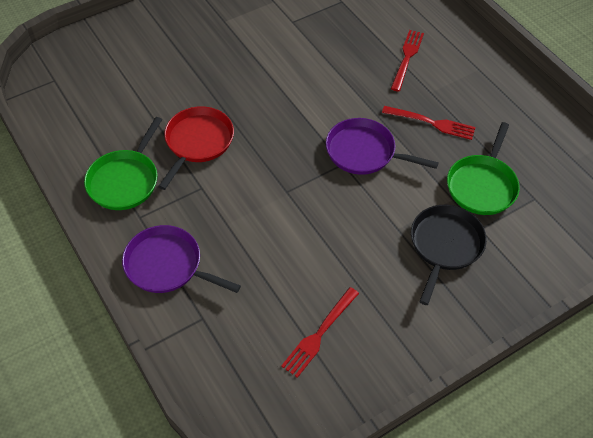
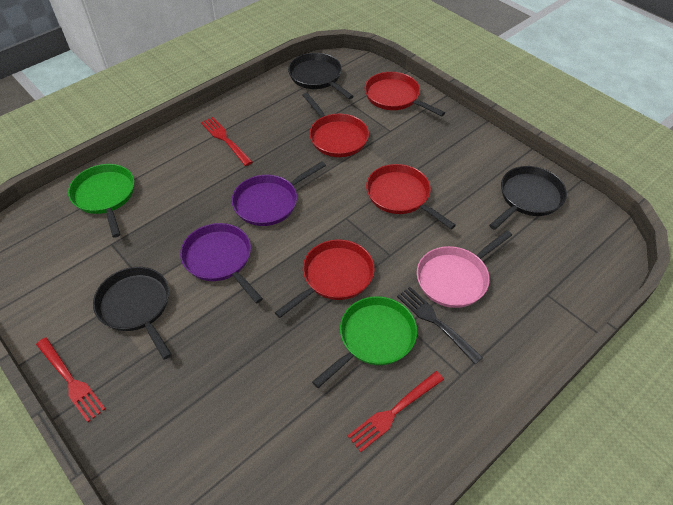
black fork: 0 -> 1
black pan: 1 -> 3
pink pan: 0 -> 1
red pan: 1 -> 4

